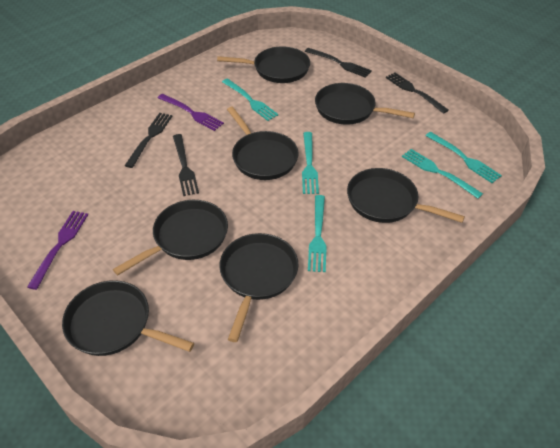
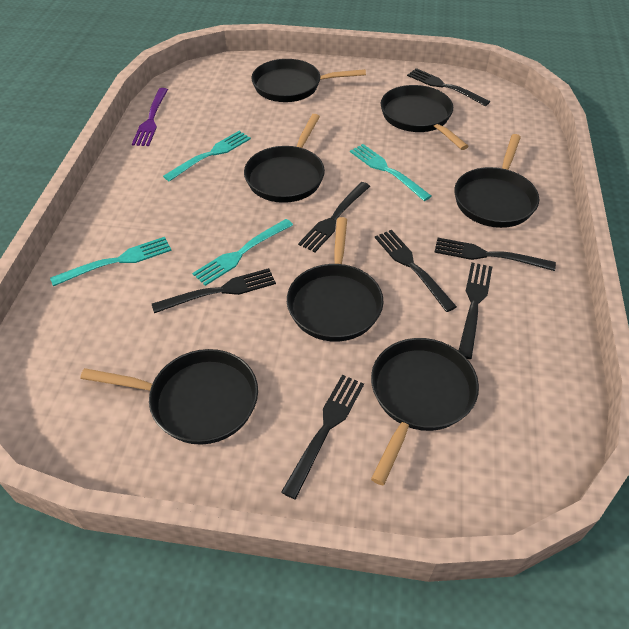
black fork: 4 -> 7
purple fork: 2 -> 1
turquoise fork: 5 -> 4

